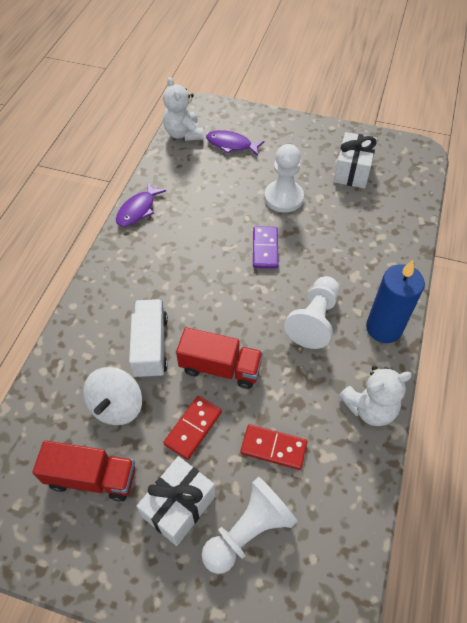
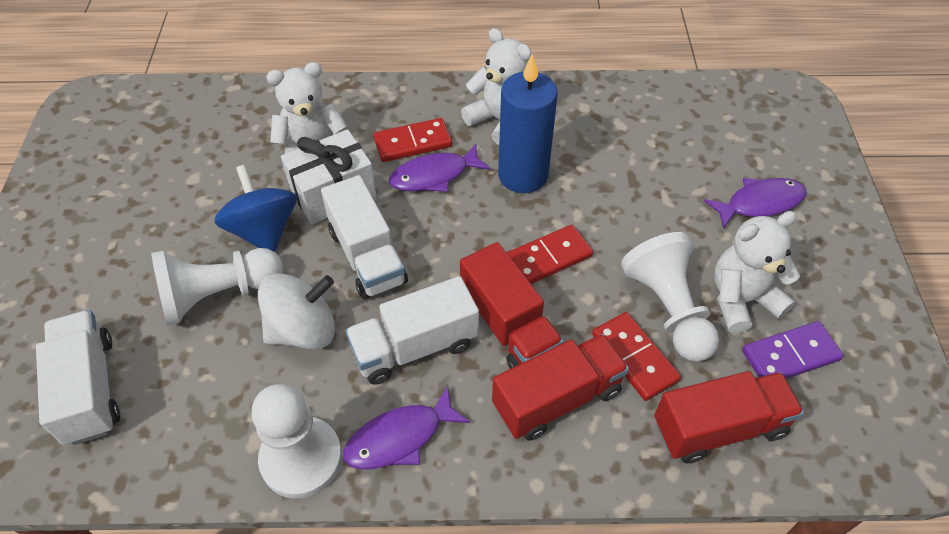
blue spinning top: 0 -> 1
purple fish: 2 -> 3
red domino: 2 -> 3
red truck: 2 -> 3
white gift: 2 -> 1
white teddy bear: 2 -> 3
white truck: 1 -> 3

